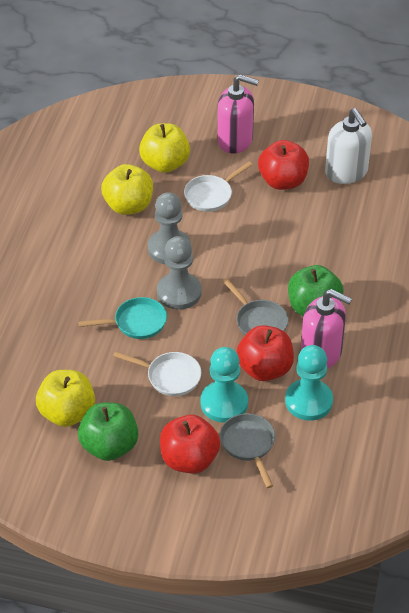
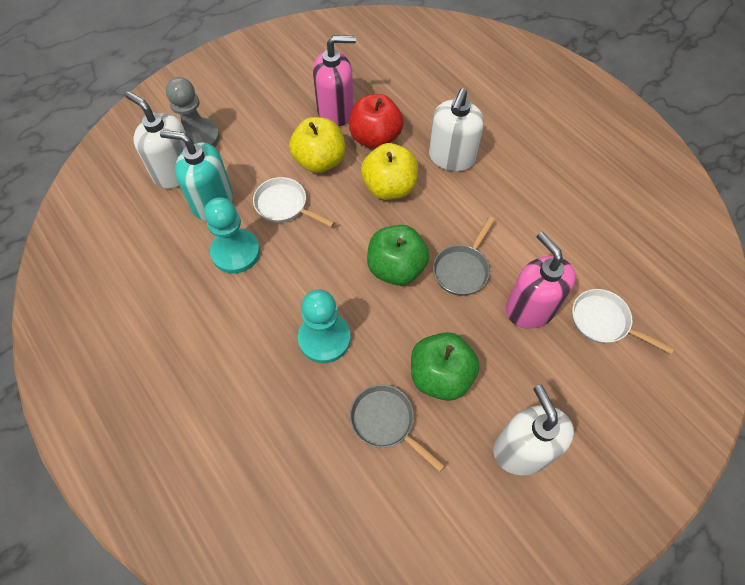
grey pawn: 2 -> 1
red apple: 3 -> 1
turquoise pan: 1 -> 0
turquoise soap dispenser: 0 -> 1
white soap dispenser: 1 -> 3
yellow apple: 3 -> 2

